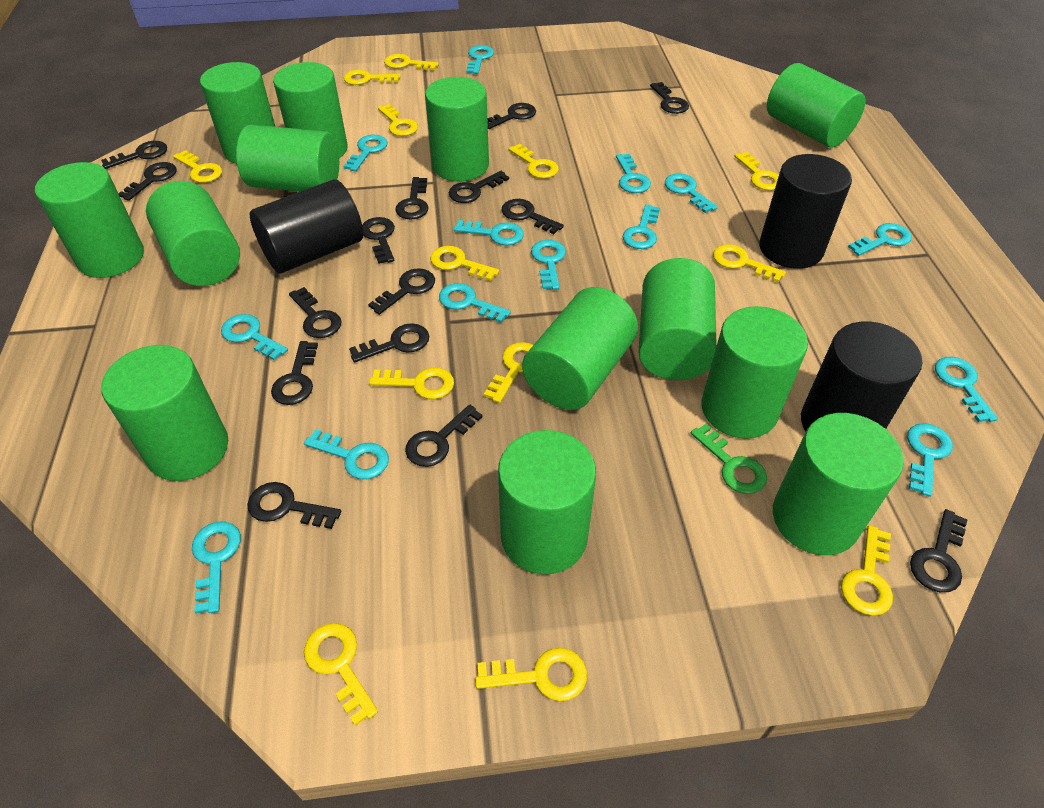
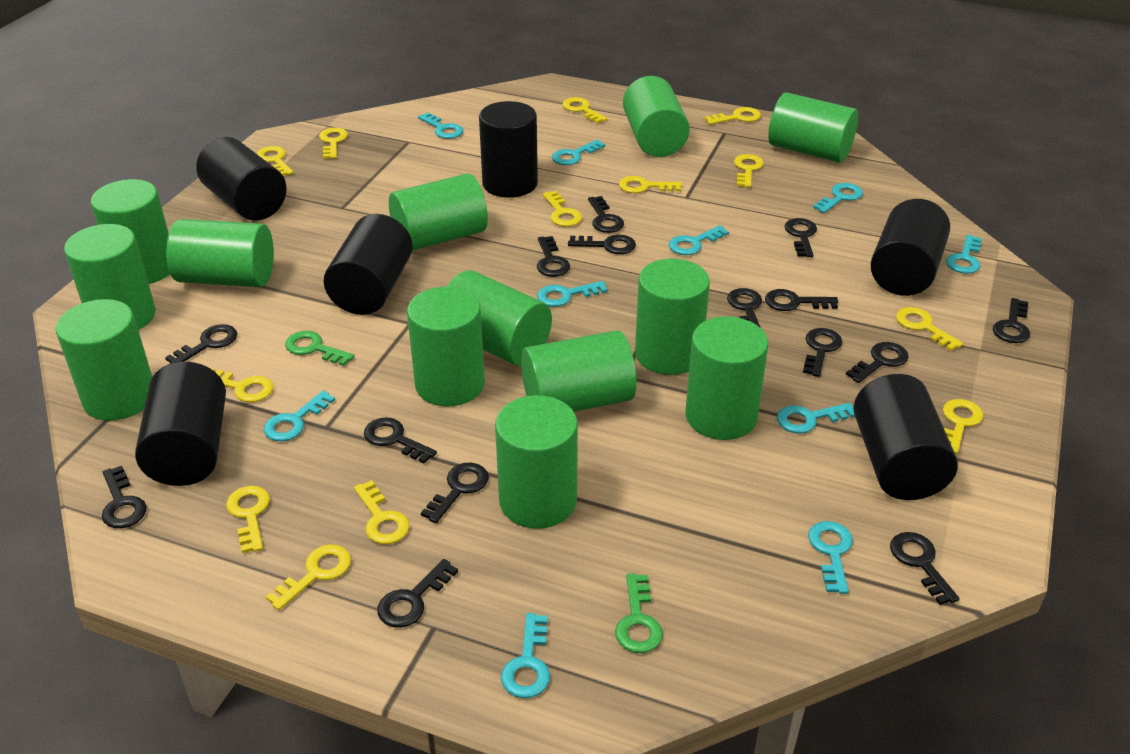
black cylinder: 3 -> 6
green key: 1 -> 2
turquoise key: 14 -> 10

